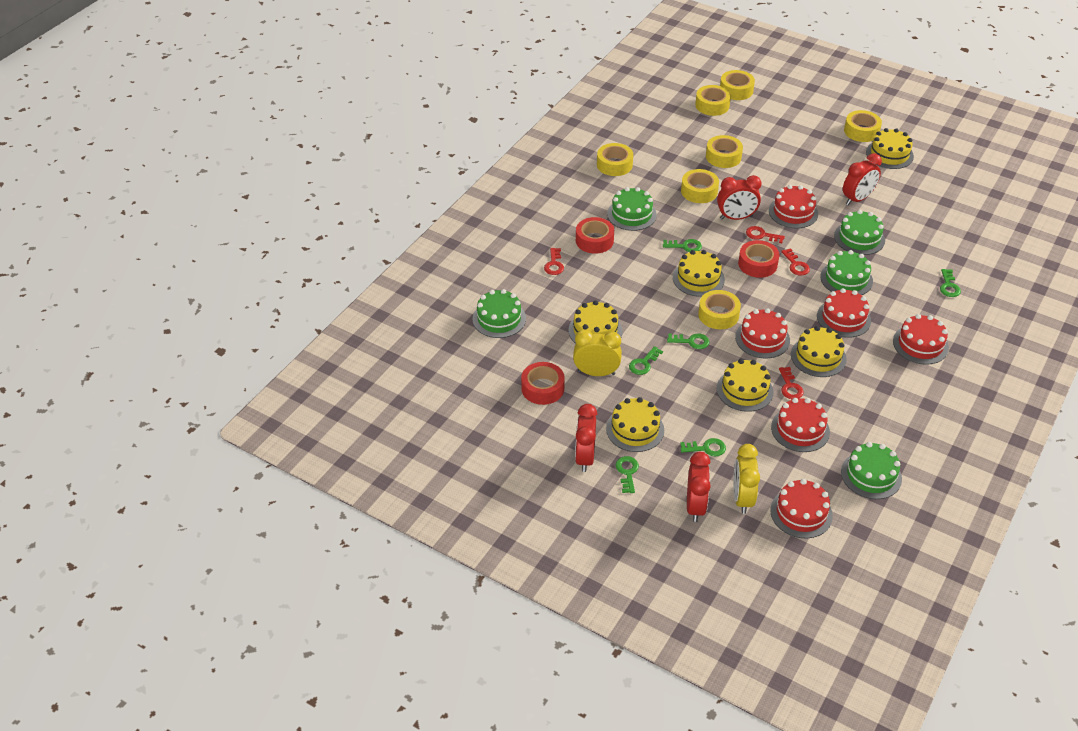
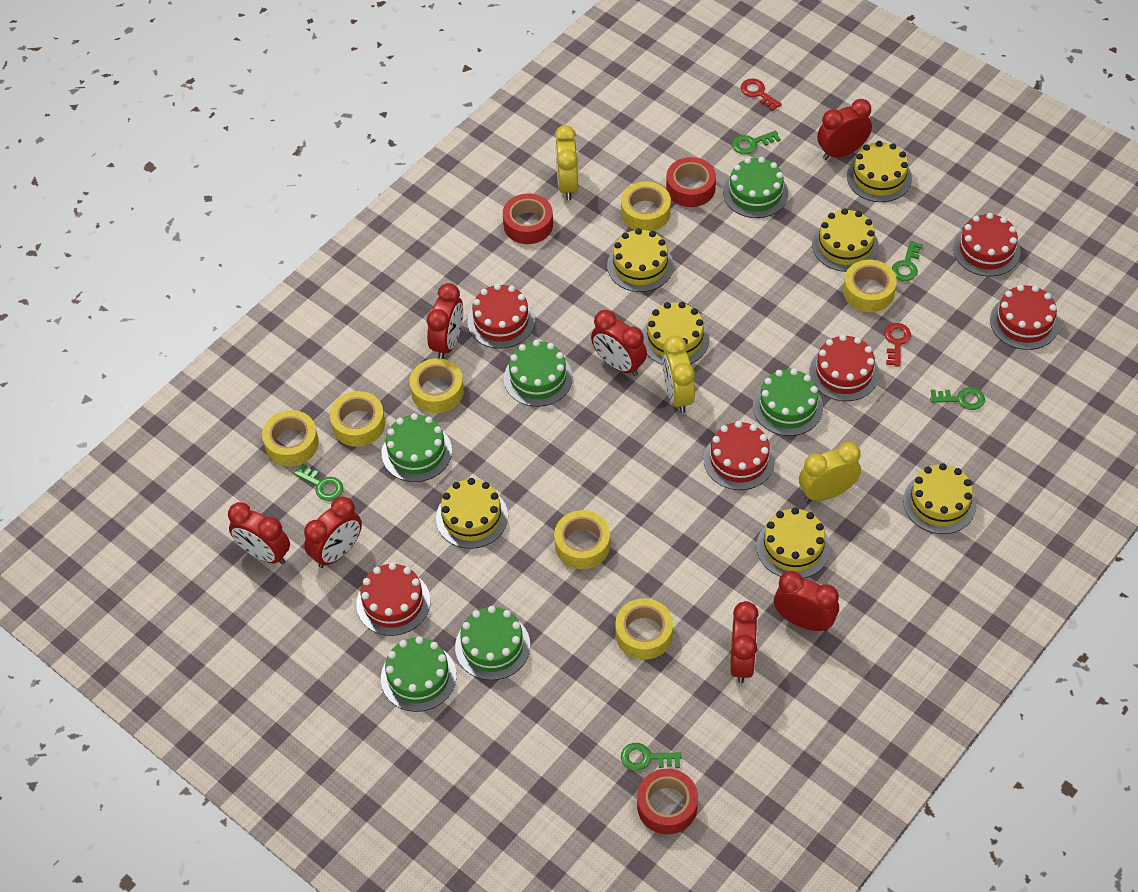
green cake: 5 -> 6
green key: 6 -> 5
red clock: 4 -> 7
red key: 4 -> 2
yellow cake: 6 -> 7
yellow clock: 2 -> 3

